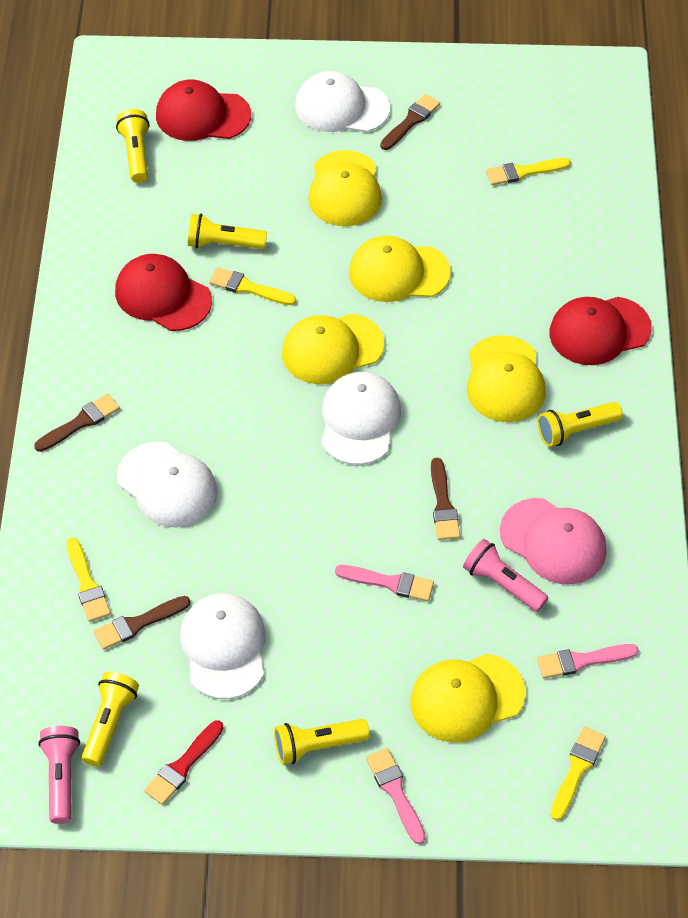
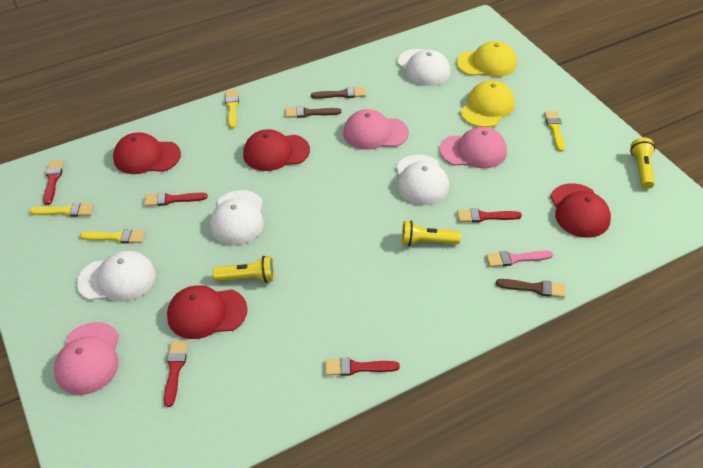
brown brush: 4 -> 3
pink brush: 3 -> 1
pink cap: 1 -> 3
pink flashlight: 2 -> 0
red brush: 1 -> 5
red cap: 3 -> 4
yellow cap: 5 -> 2
yellow flashlight: 5 -> 3

